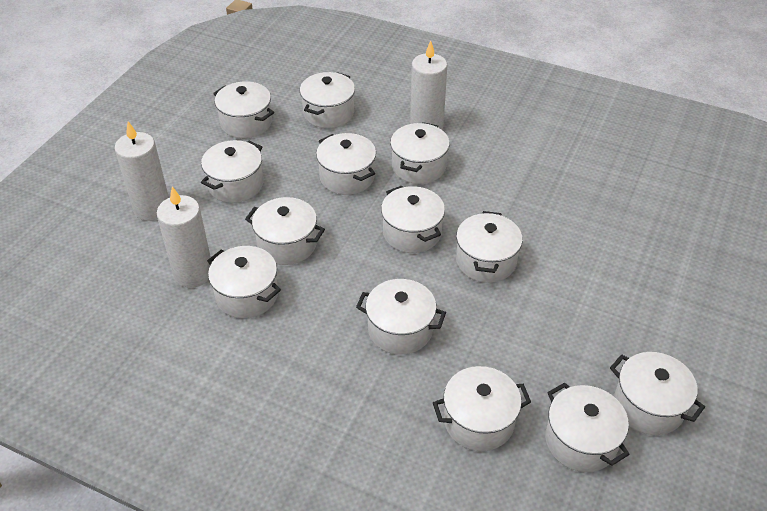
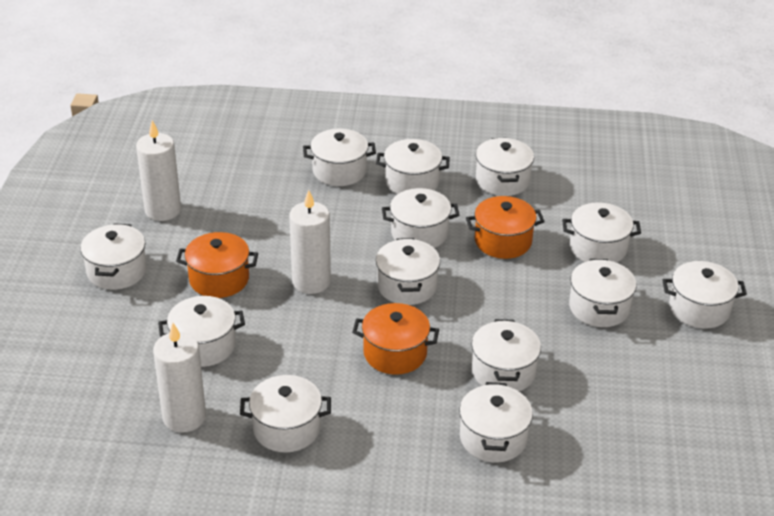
orange pot: 0 -> 3

